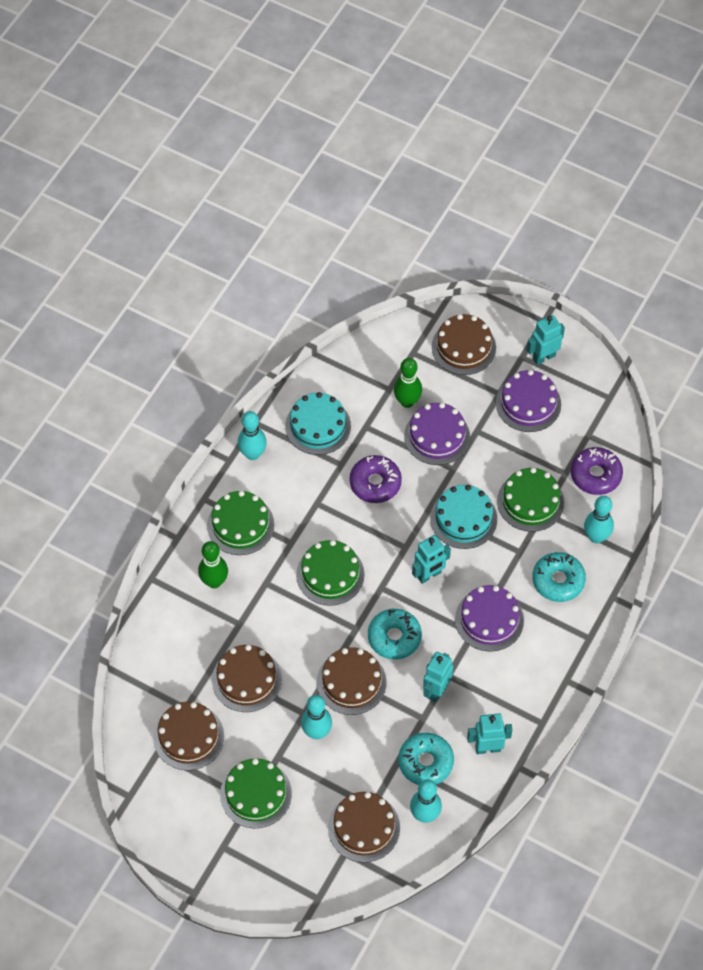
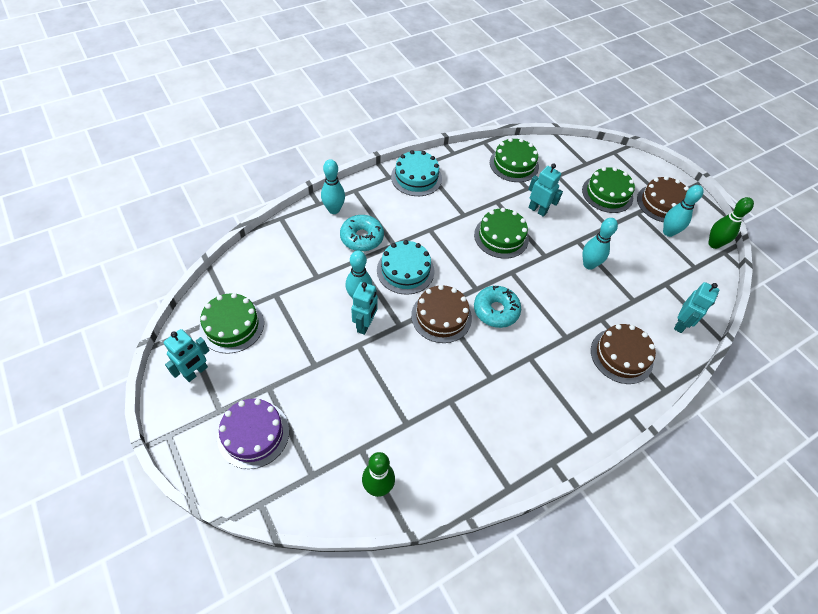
brown cake: 5 -> 3
purple cake: 3 -> 1
purple donut: 2 -> 0
turquoise donut: 3 -> 2

